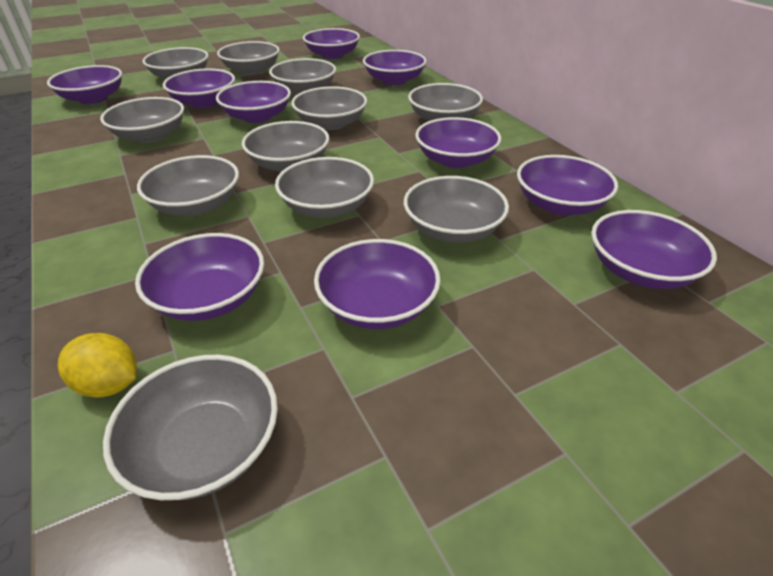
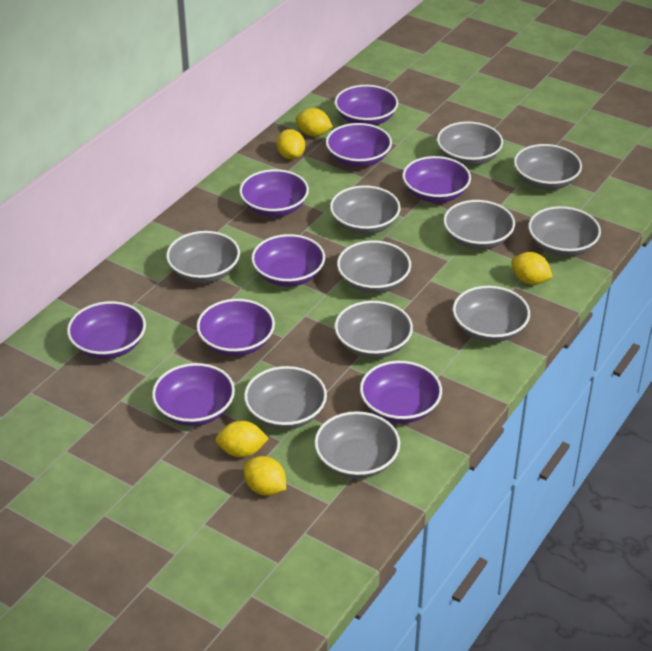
purple bowl: 10 -> 9
yellow lemon: 1 -> 5

